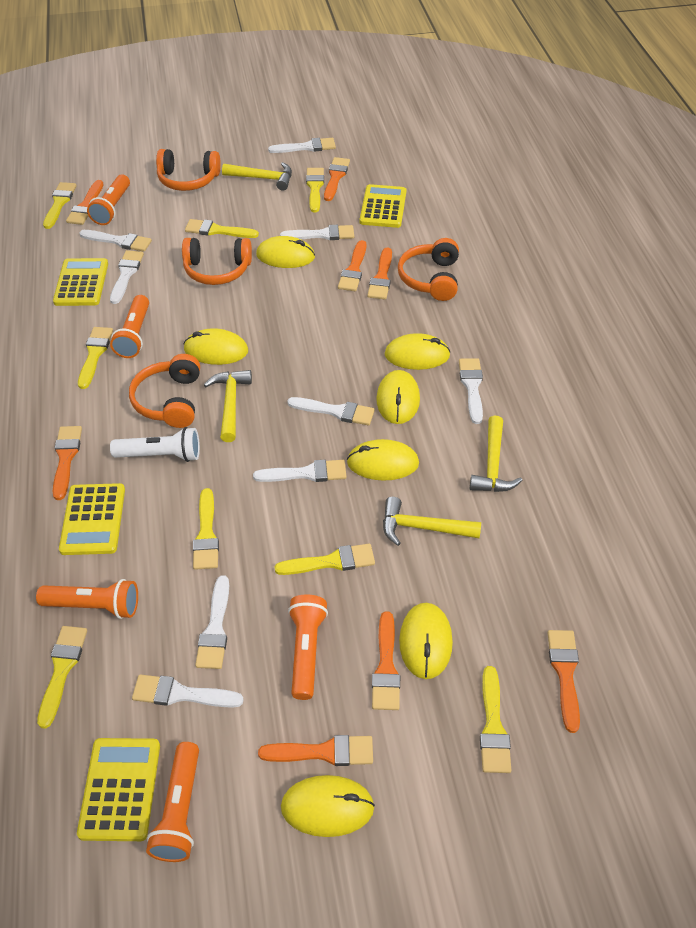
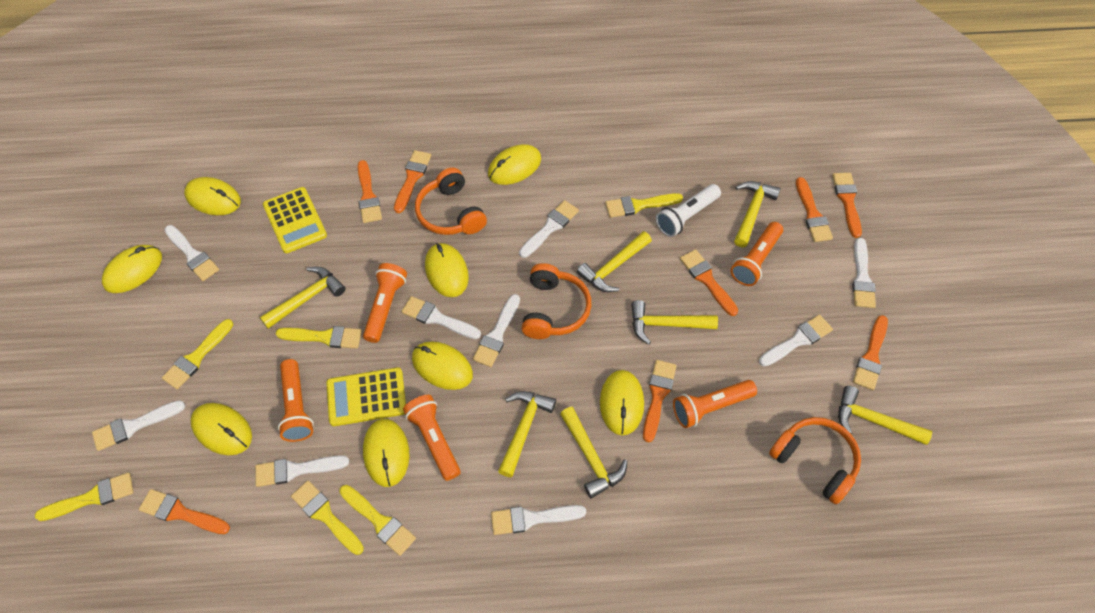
orange headphones: 4 -> 3
yellow brush: 8 -> 6
yellow calculator: 4 -> 2
yellow hammer: 4 -> 7
yellow mouse: 7 -> 8

